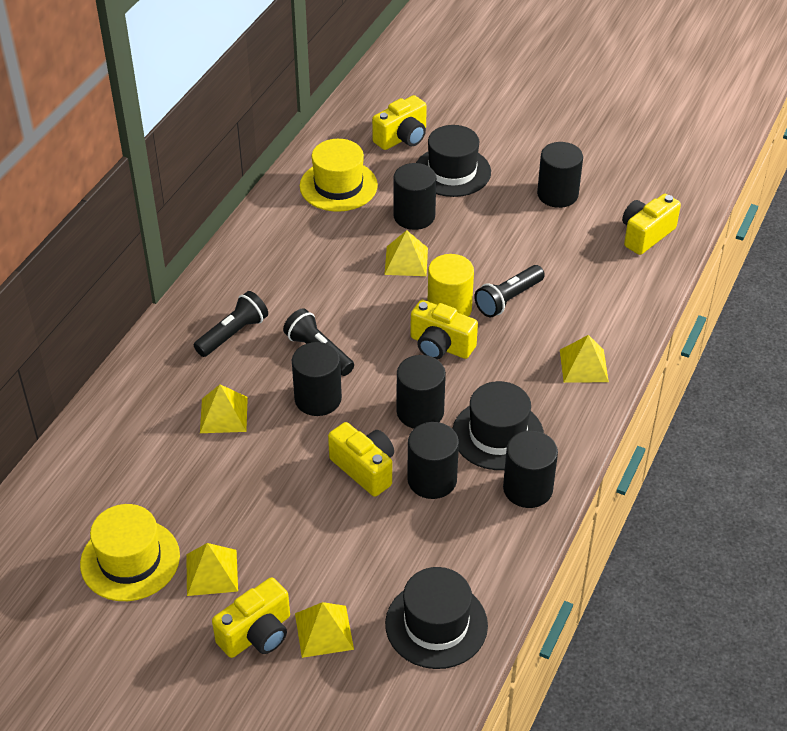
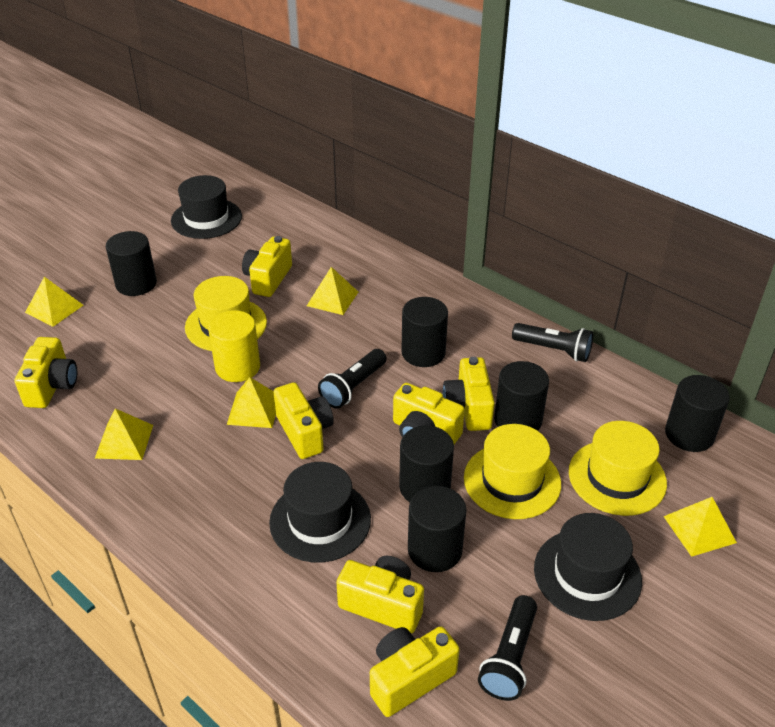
yellow camera: 5 -> 7
yellow hat: 2 -> 3

